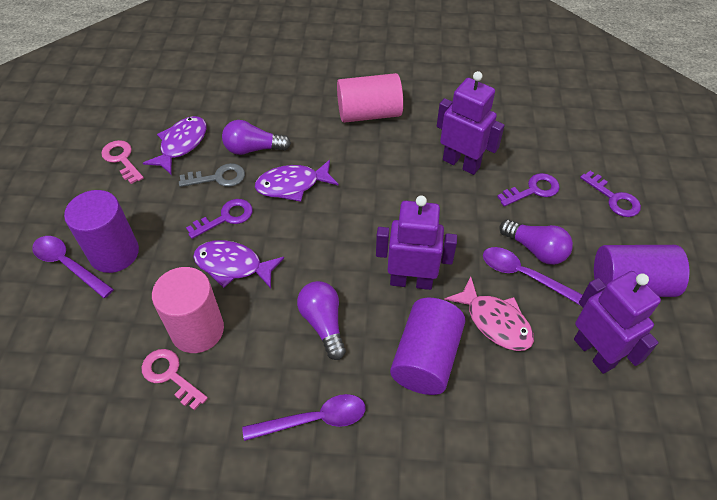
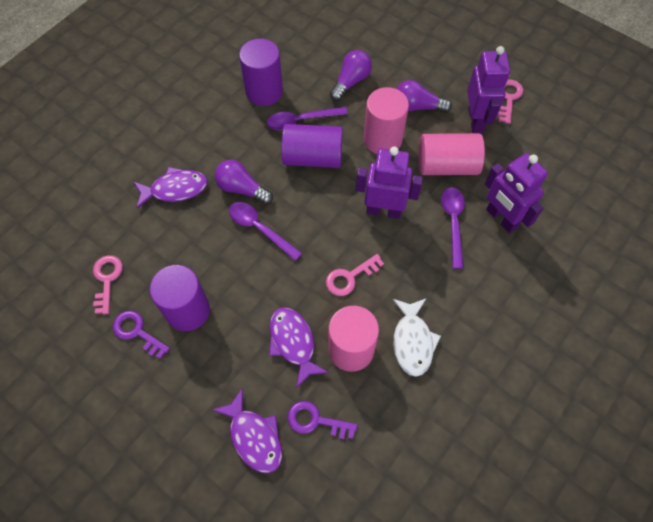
grey key: 1 -> 0
pink cylinder: 2 -> 3
pink fish: 1 -> 0
pink key: 2 -> 3
purple key: 3 -> 2
white fish: 0 -> 1

